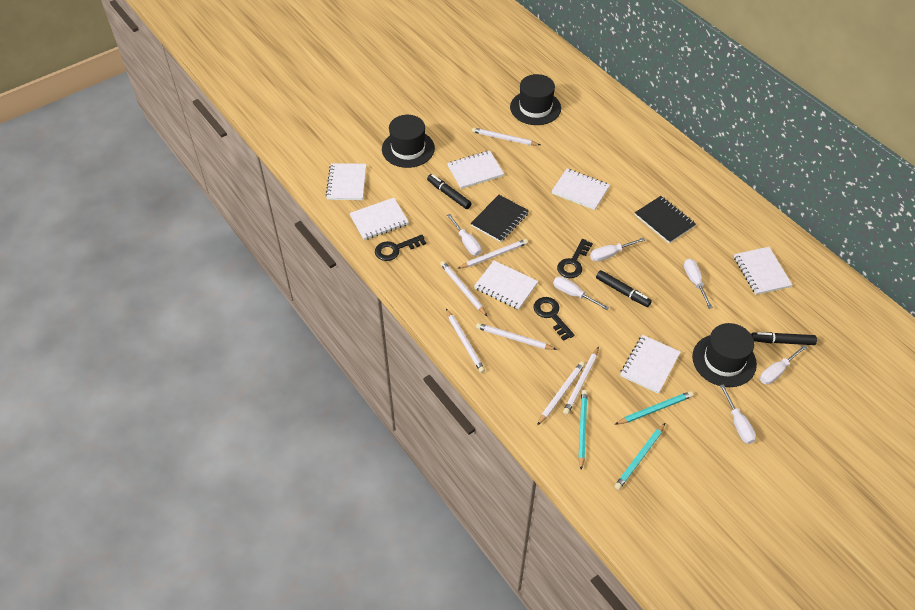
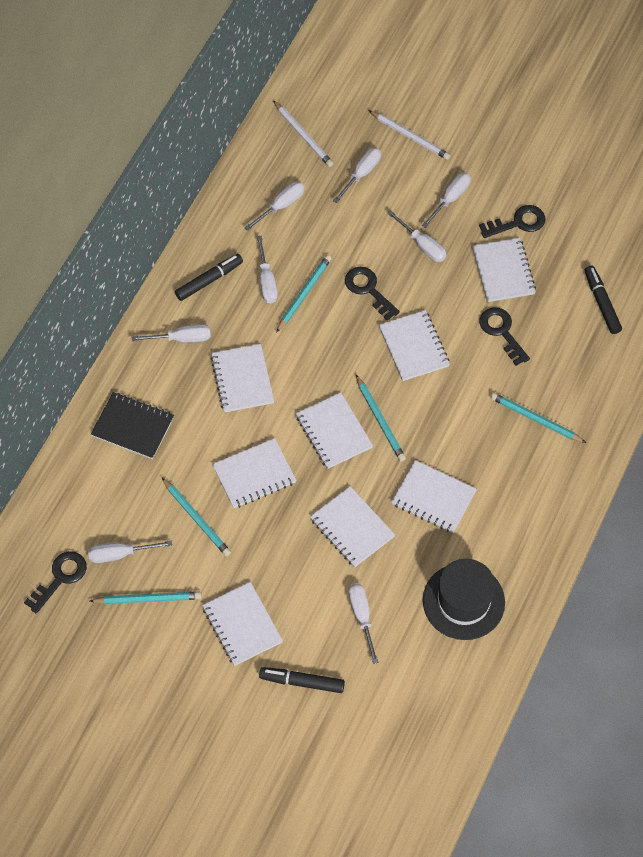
black hat: 3 -> 1
black key: 3 -> 4
black notebook: 2 -> 1
turquoise pencil: 3 -> 5
white notebook: 7 -> 8
white pencil: 7 -> 2
white screwdriver: 6 -> 8

